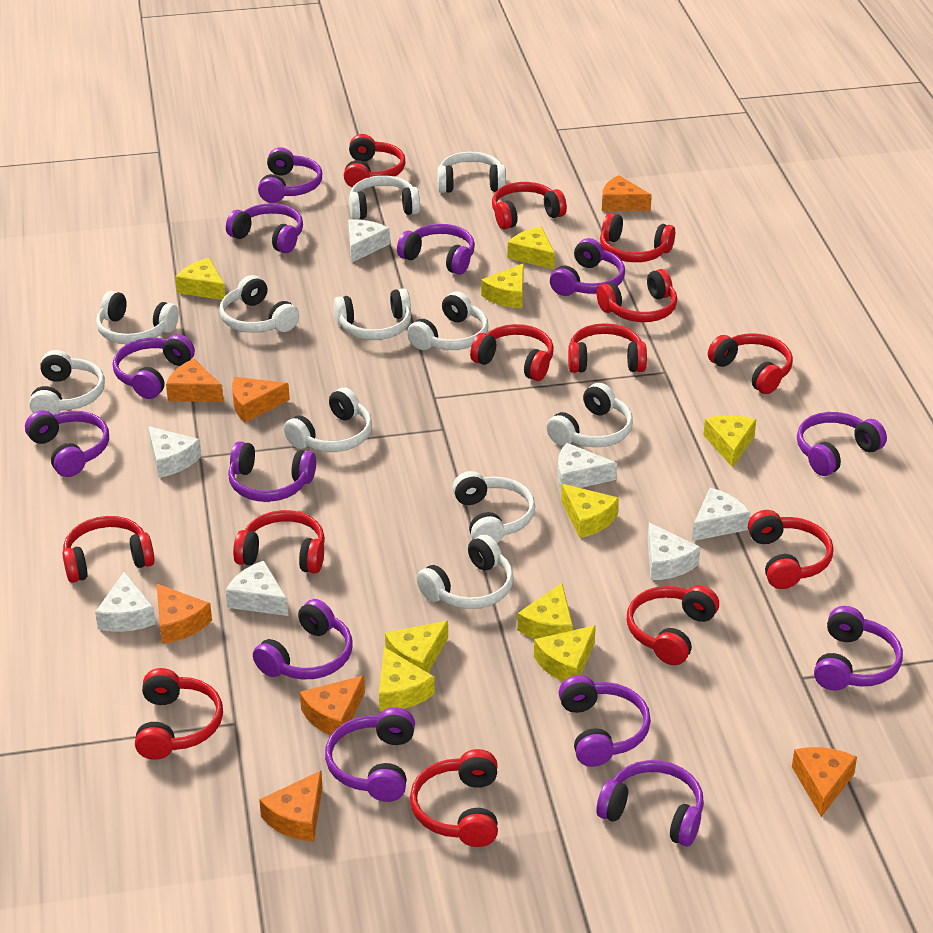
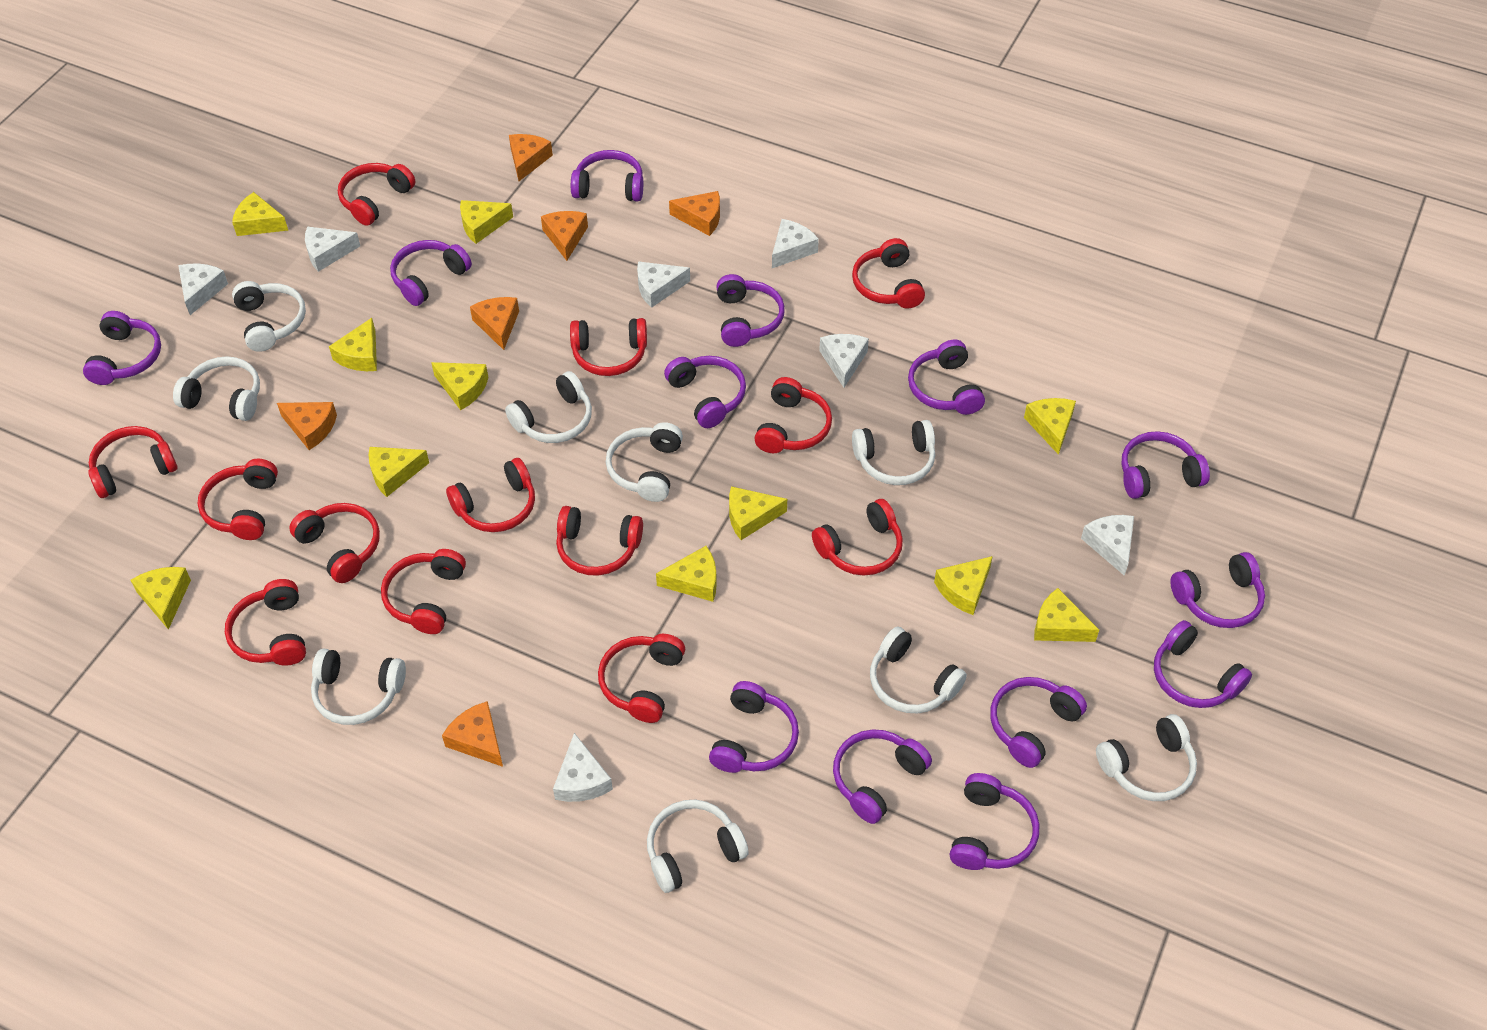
orange cheese: 7 -> 6
white headphones: 11 -> 9
yellow cheese: 9 -> 11

